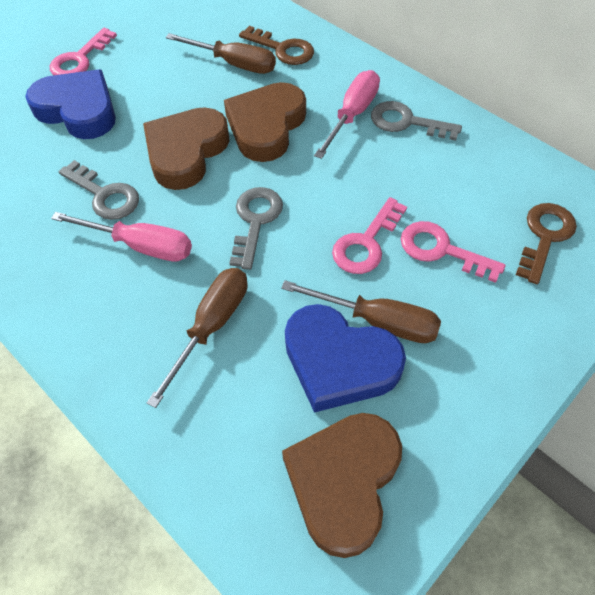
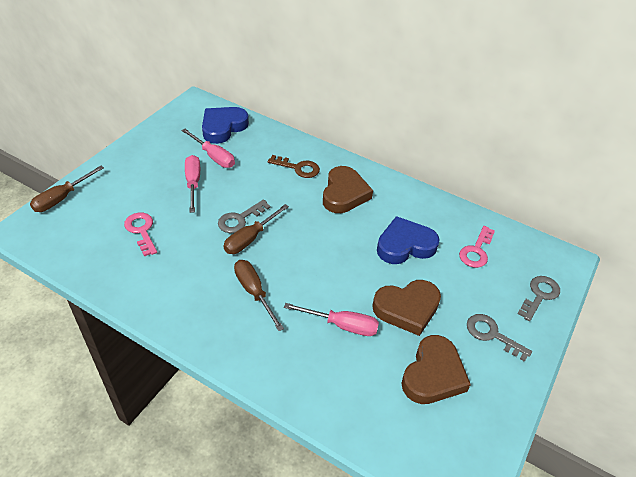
brown key: 2 -> 1
pink key: 3 -> 2
pink screwdriver: 2 -> 3

